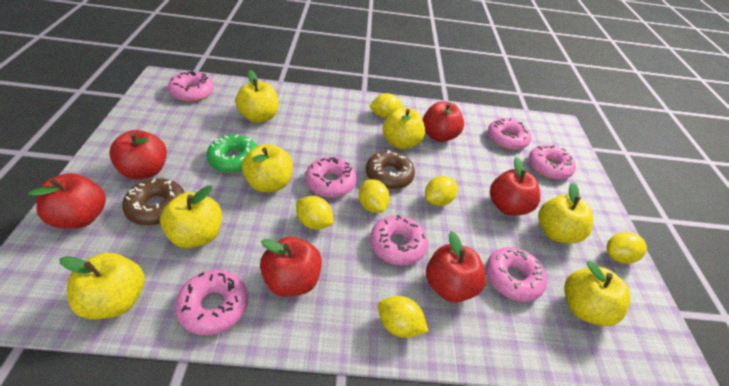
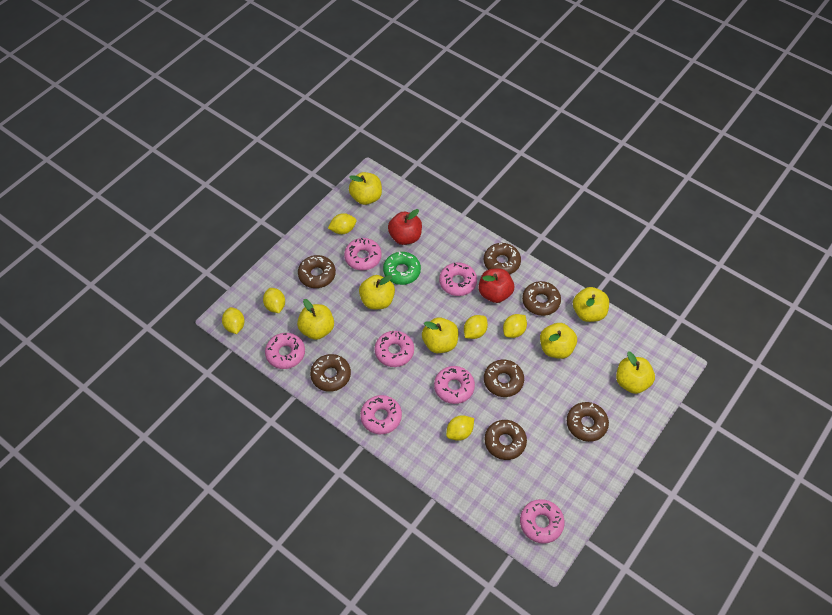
brown donut: 2 -> 7
red apple: 6 -> 2

